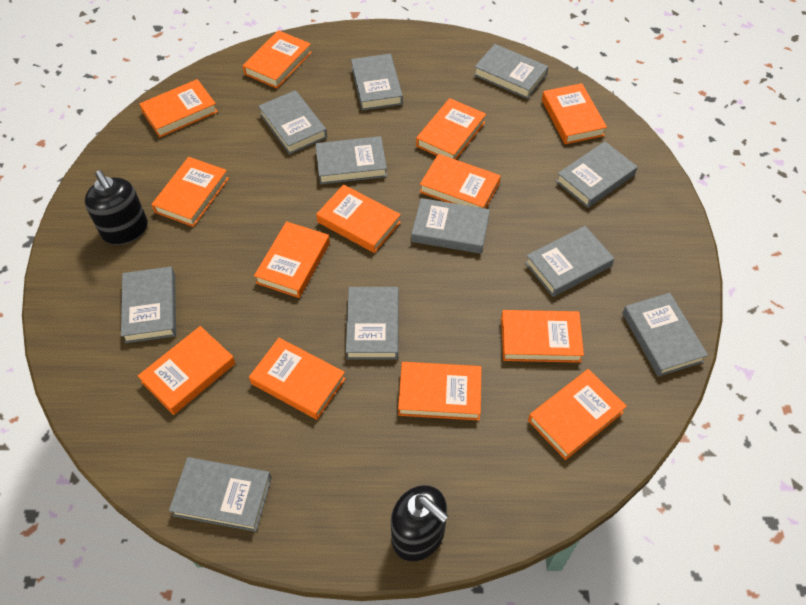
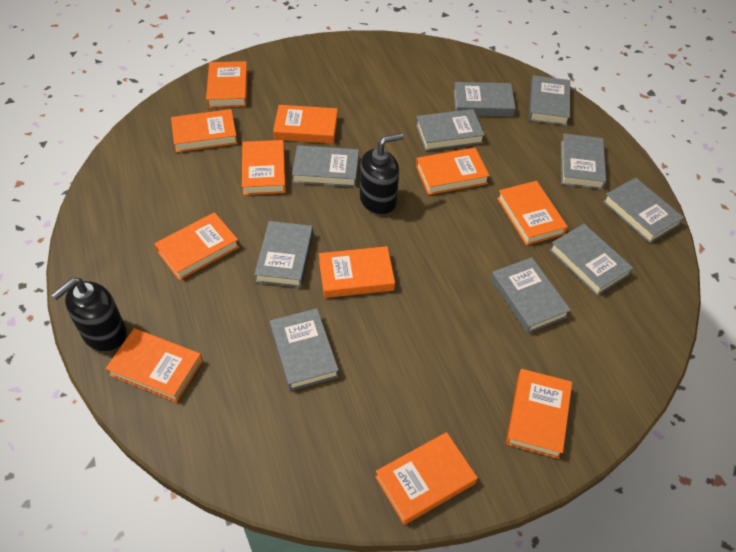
grey book: 11 -> 10
orange book: 13 -> 11

